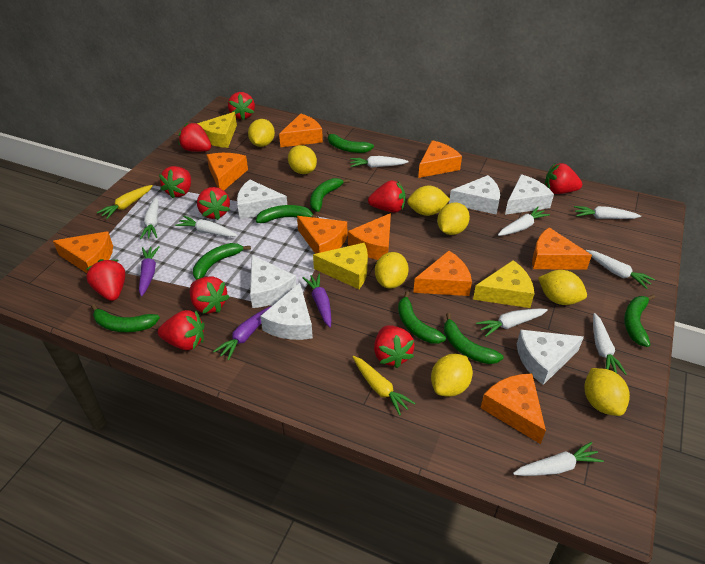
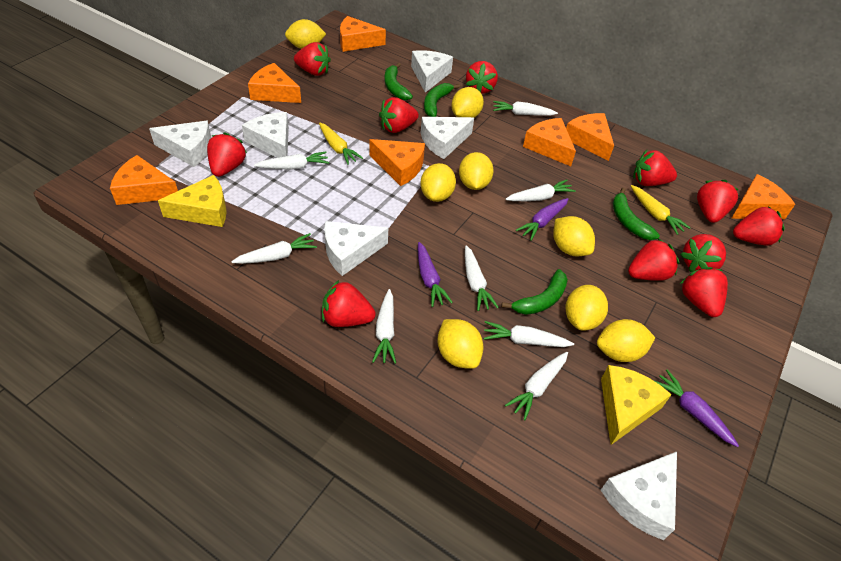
green banana: 8 -> 4
orange cheese: 9 -> 7
red strawberry: 10 -> 11
white carrot: 9 -> 8
yellow cheese: 3 -> 2

